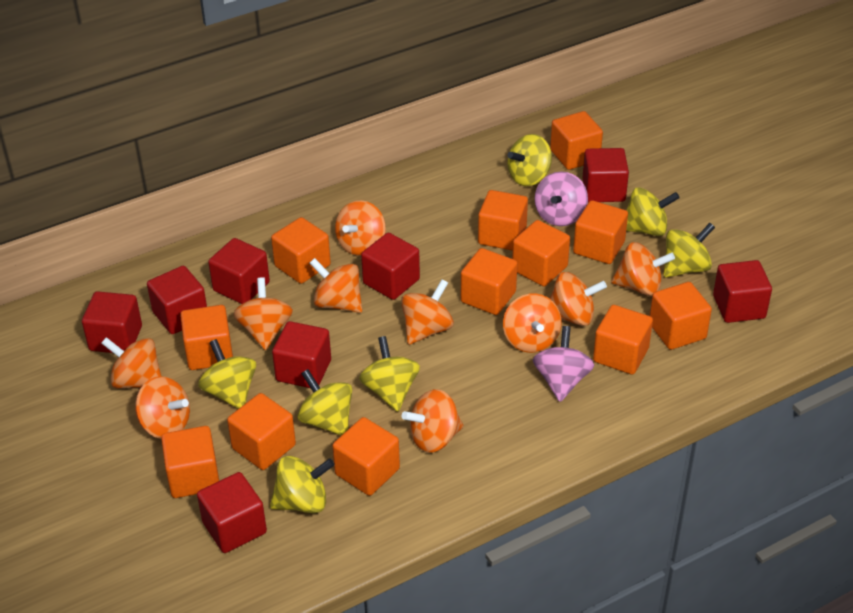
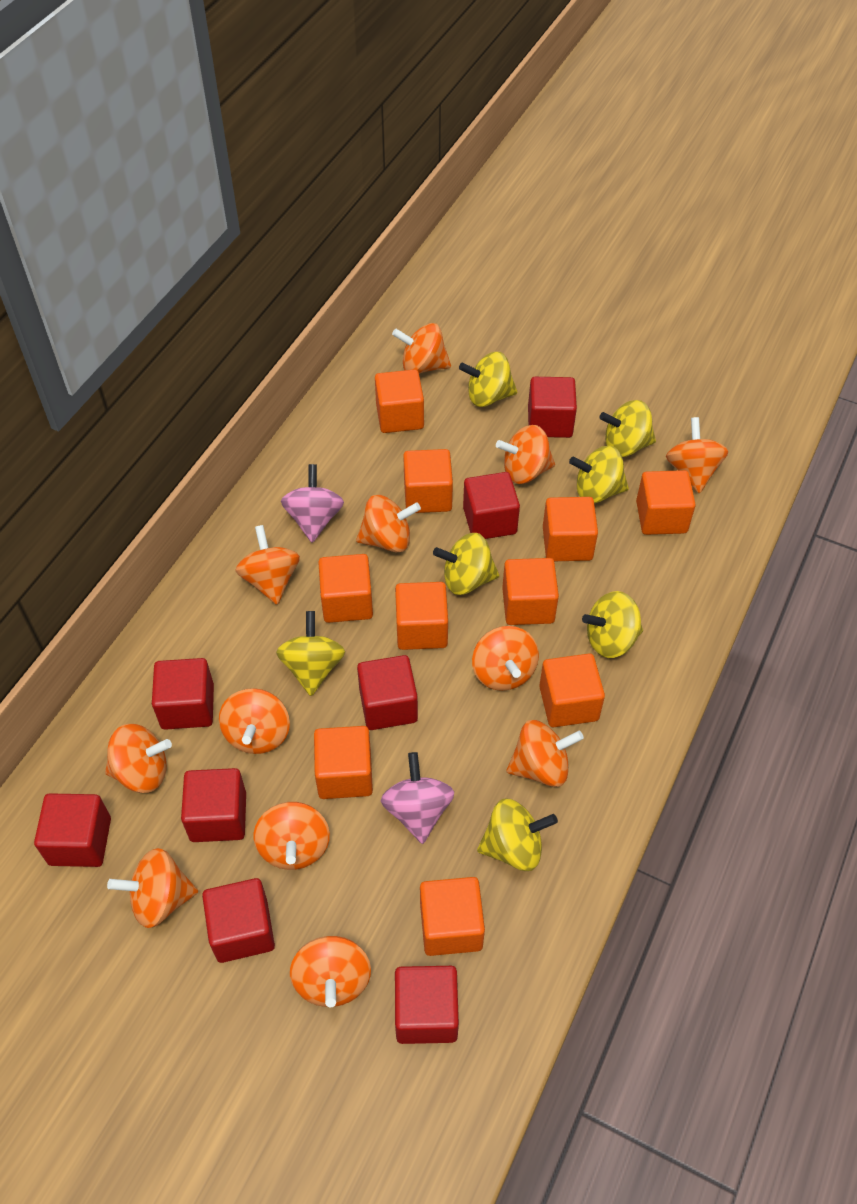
orange cube: 12 -> 10
orange spinning top: 10 -> 12

